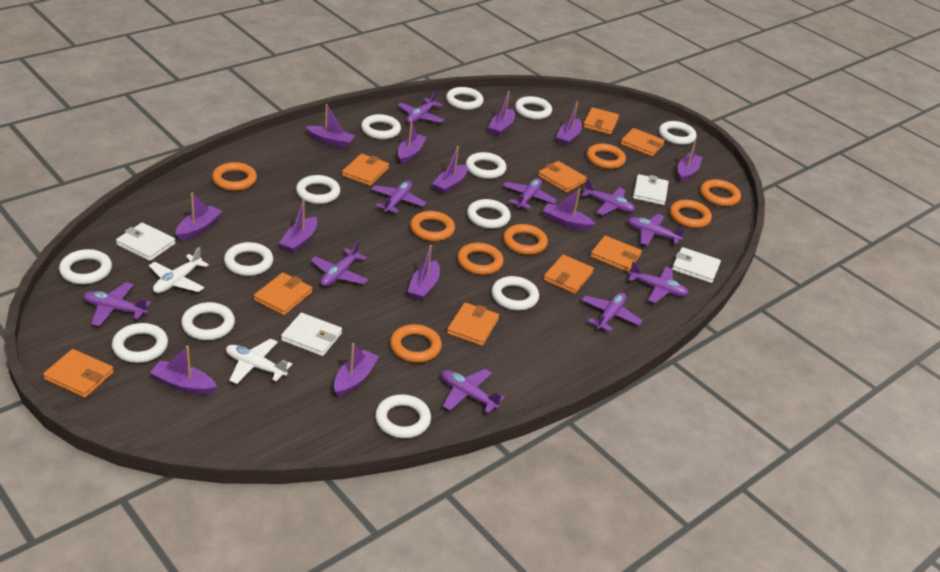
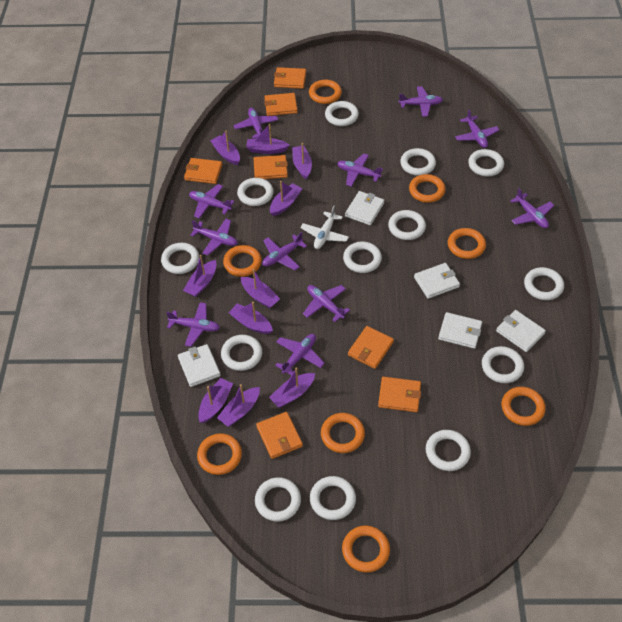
orange wallet: 9 -> 7
purple boat: 12 -> 10
purple plane: 10 -> 11
white plane: 2 -> 1
white wallet: 4 -> 5

